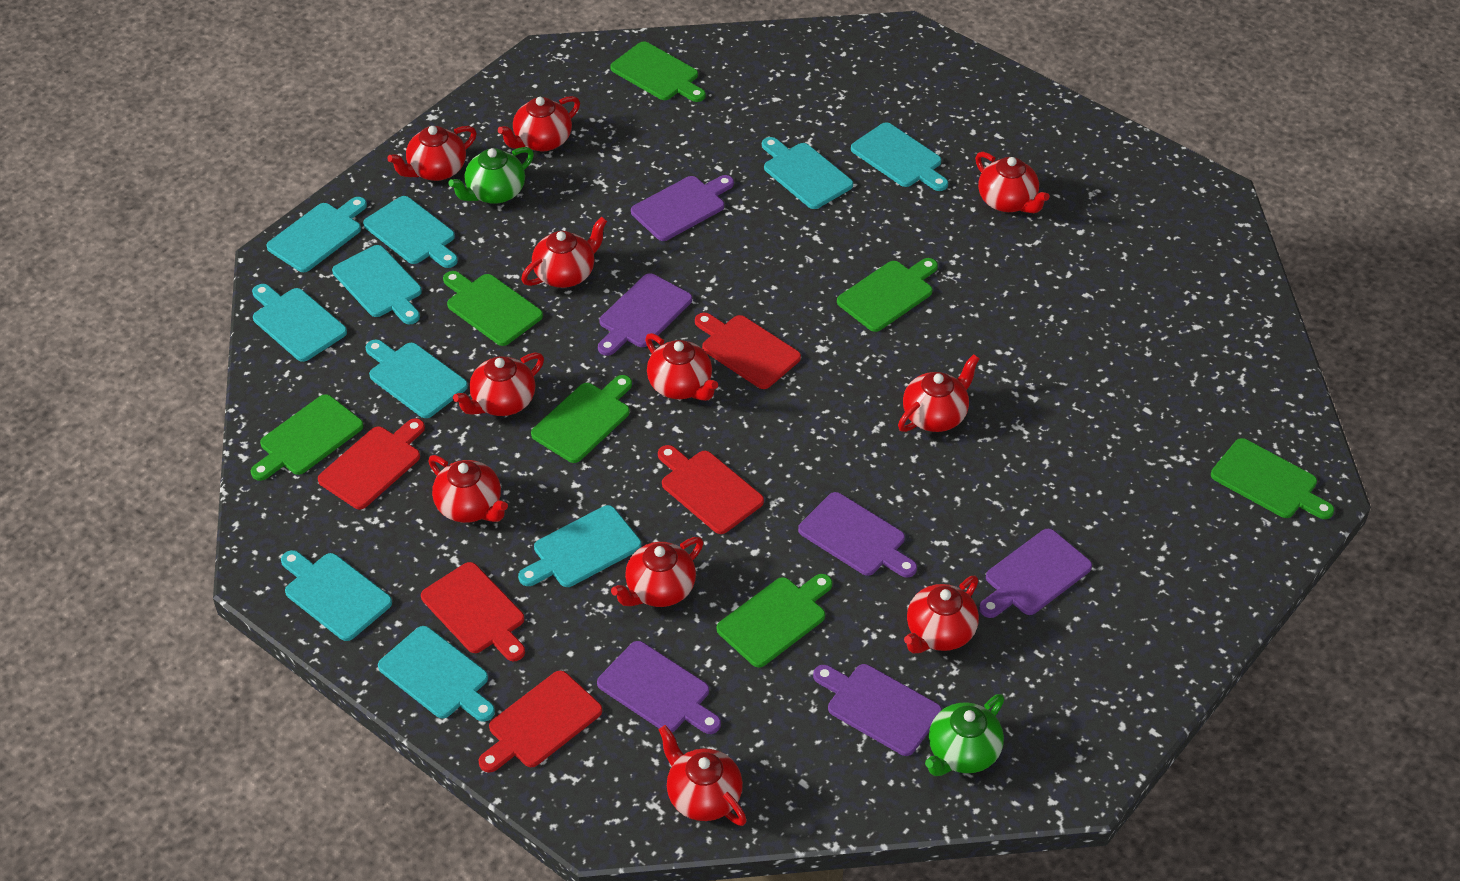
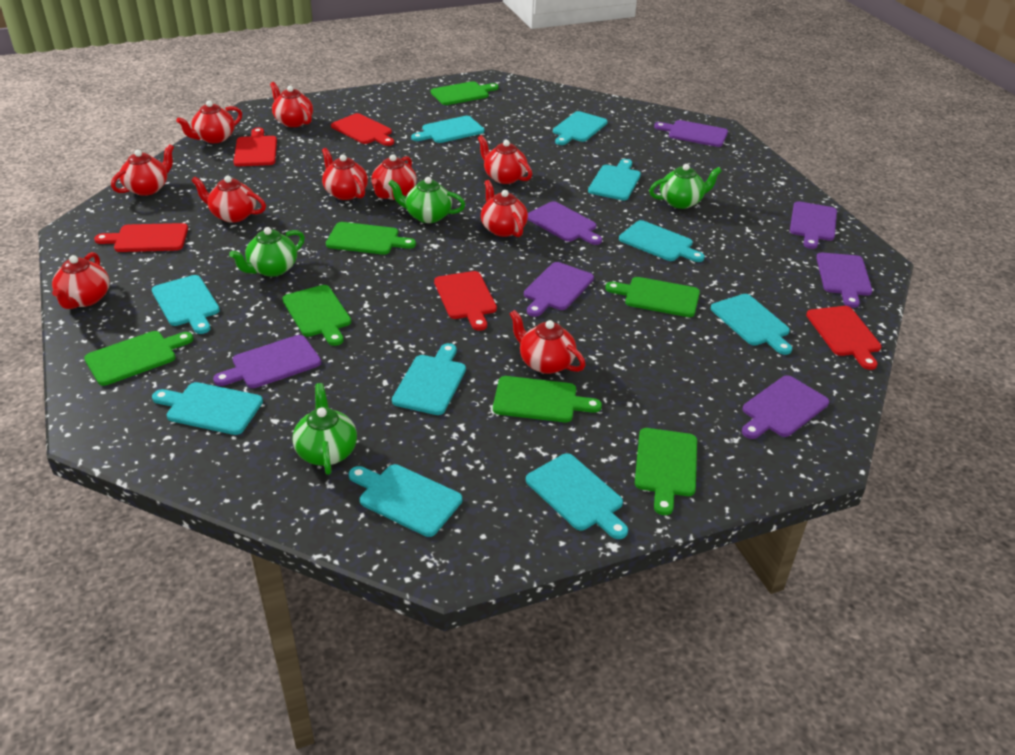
green teapot: 2 -> 4
purple cutting board: 6 -> 7
red teapot: 11 -> 10

